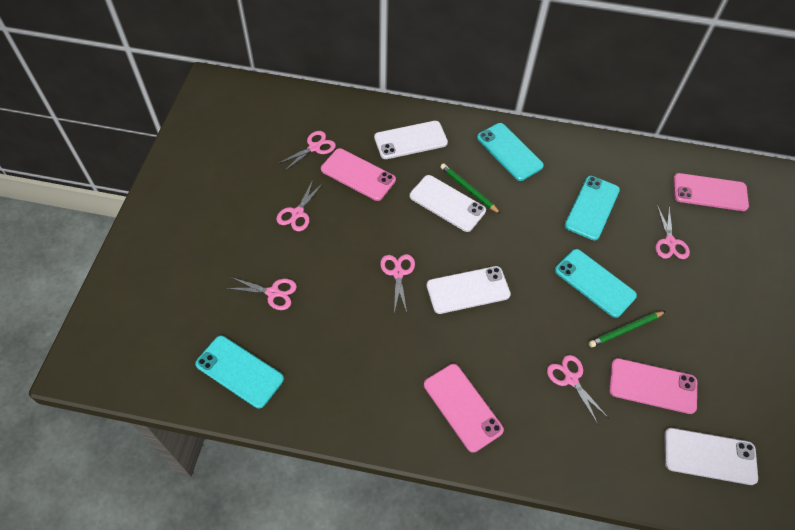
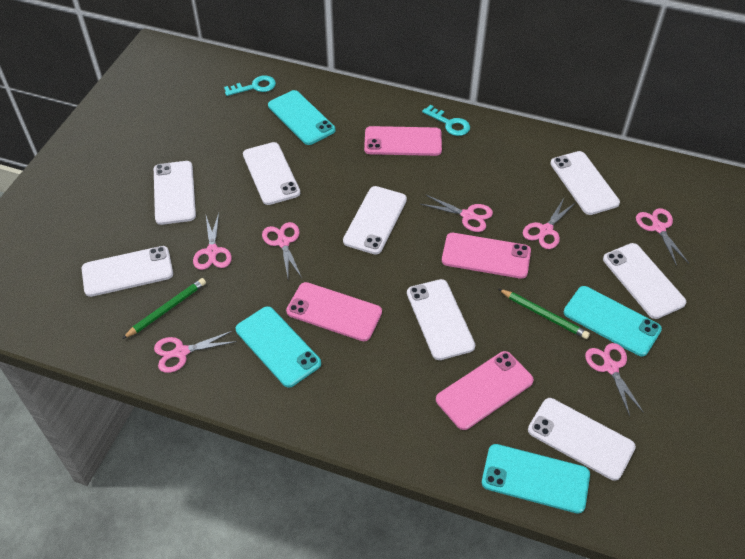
pink scissors: 6 -> 7
turquoise key: 0 -> 2
white phone: 4 -> 8

